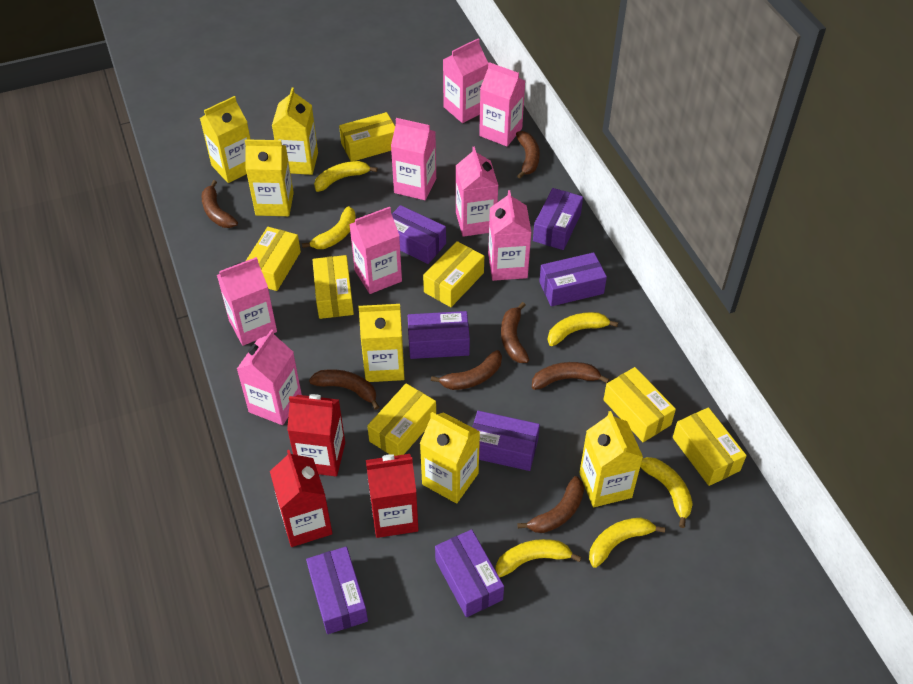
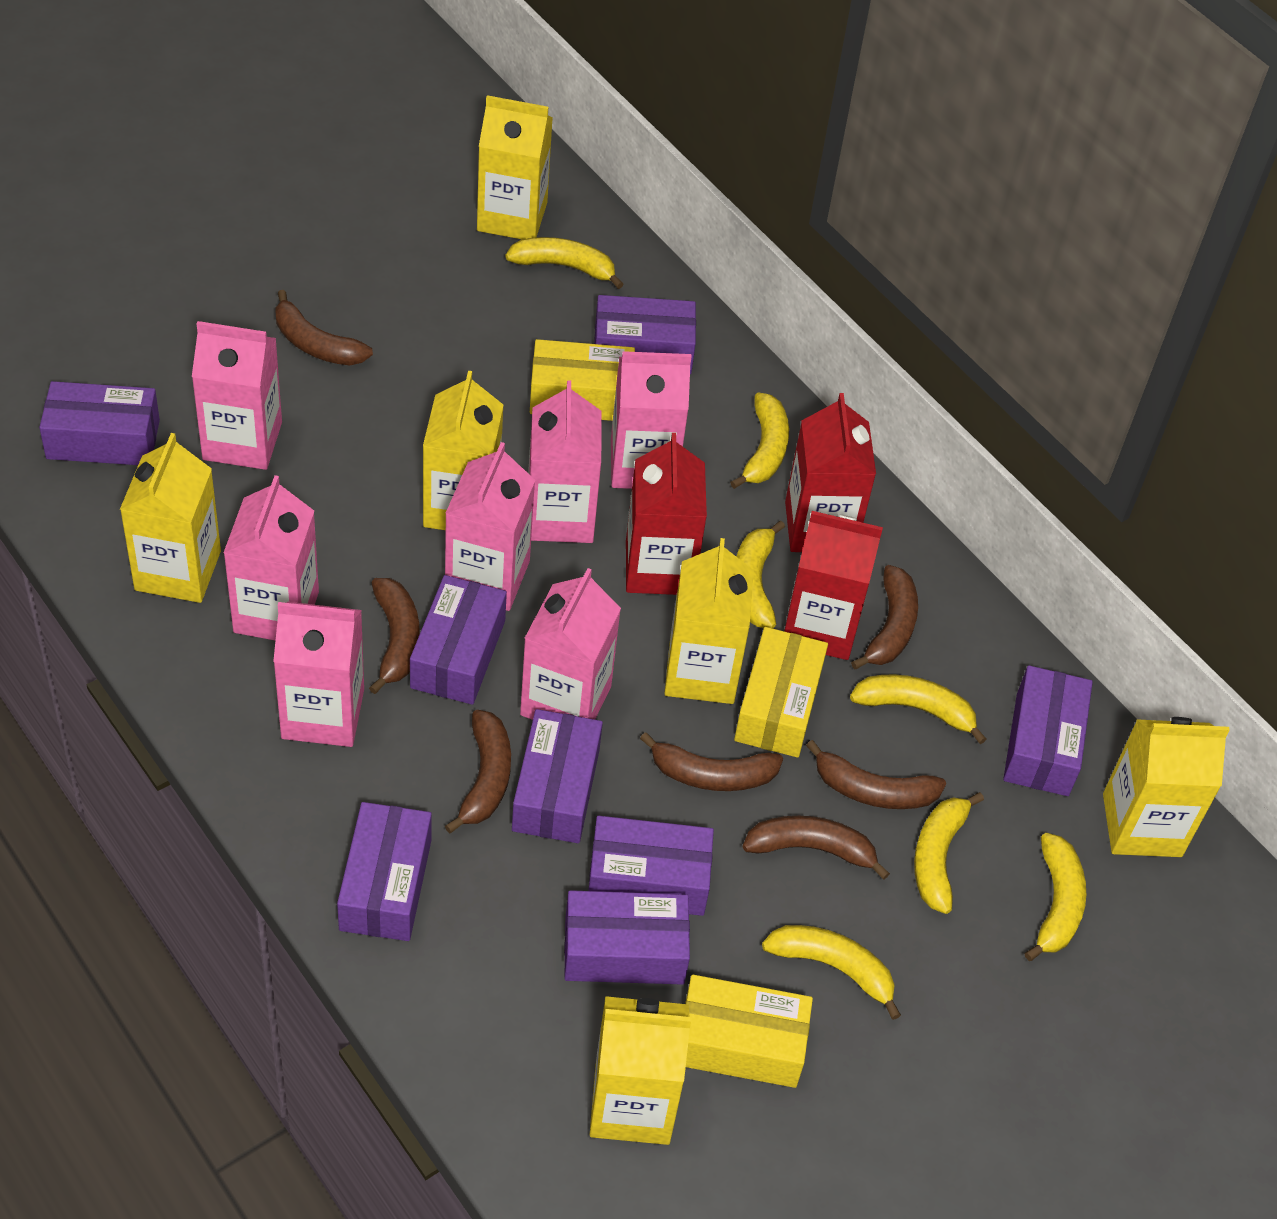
pink carton: 8 -> 7
purple box: 7 -> 8
yellow banana: 6 -> 7
yellow box: 7 -> 3

